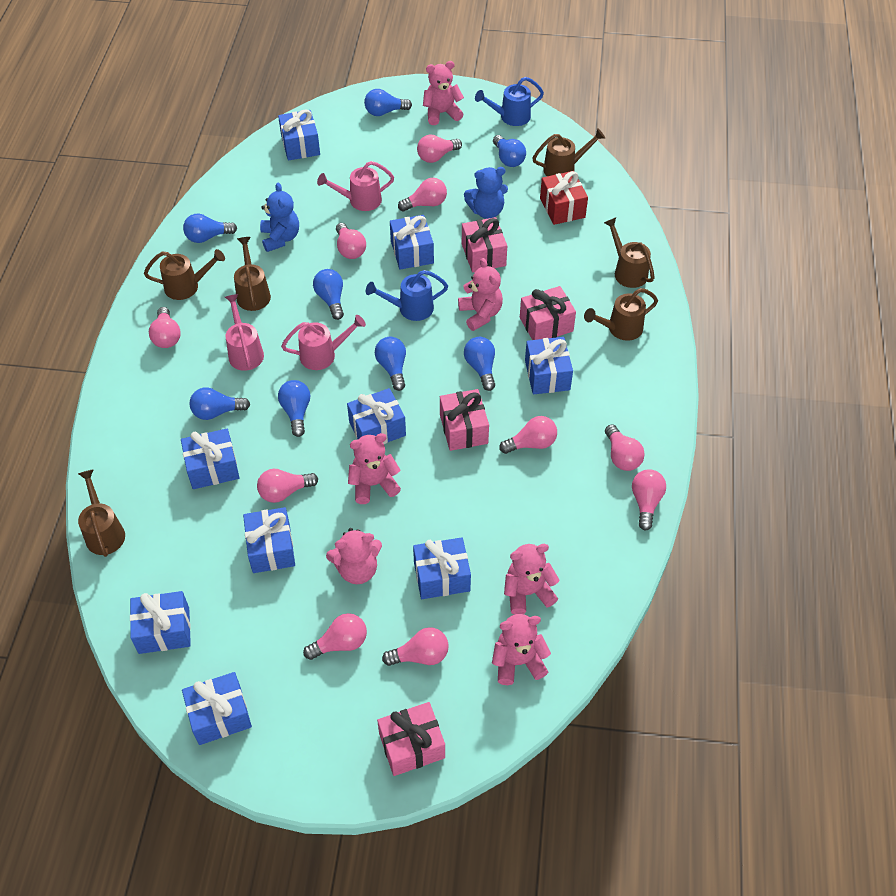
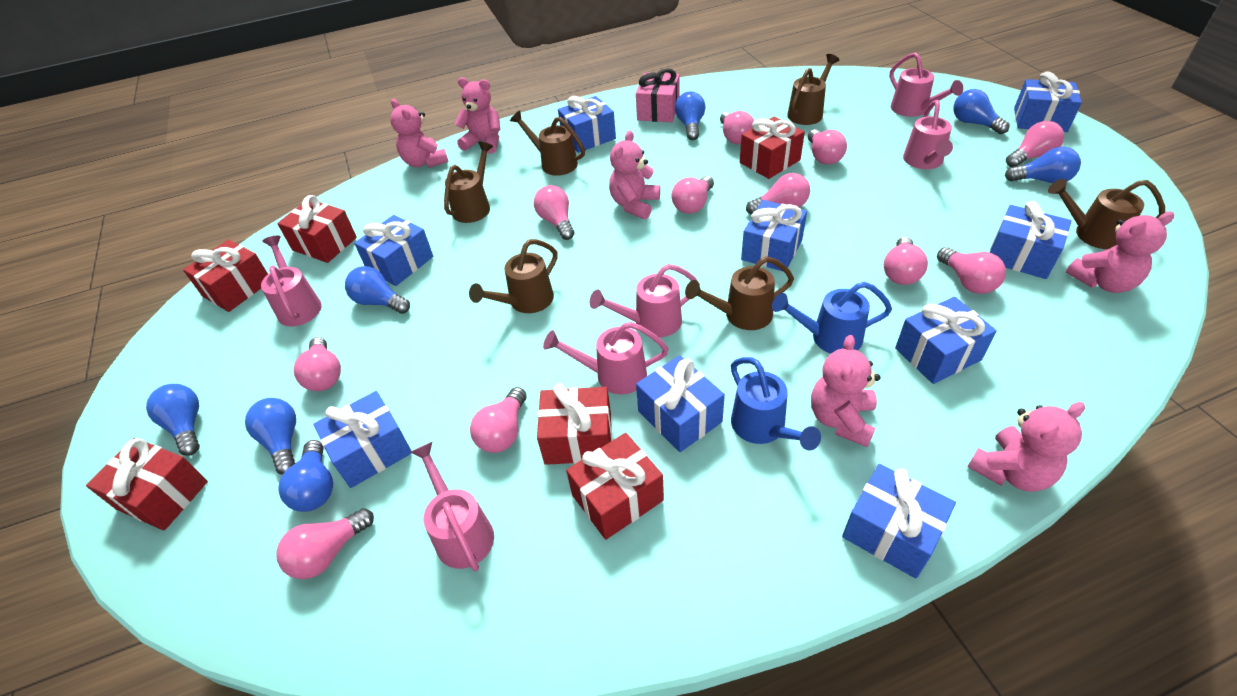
blue light bulb: 8 -> 7
blue teddy bear: 2 -> 0
pink gift: 4 -> 1
pink light bulb: 10 -> 11
pink watering can: 3 -> 6
red gift: 1 -> 6

